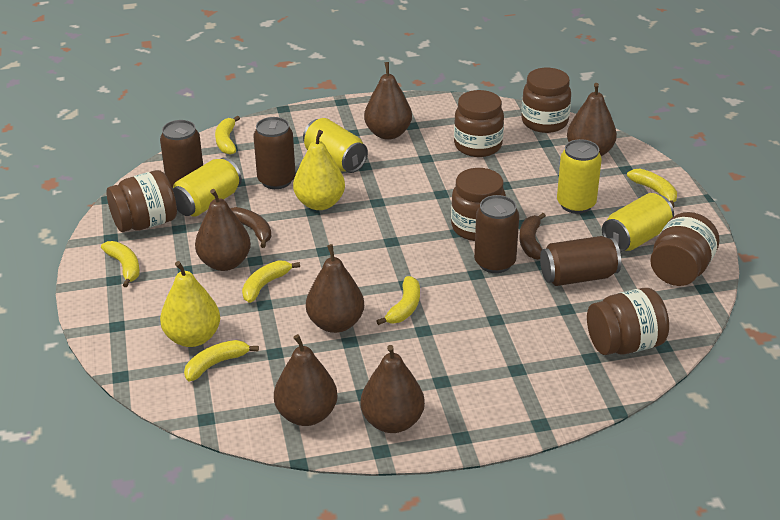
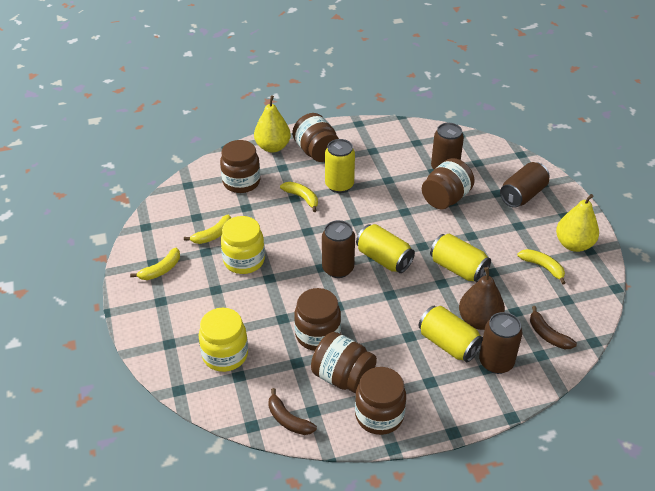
brown pear: 6 -> 1
yellow banana: 6 -> 4
yellow jar: 0 -> 2

